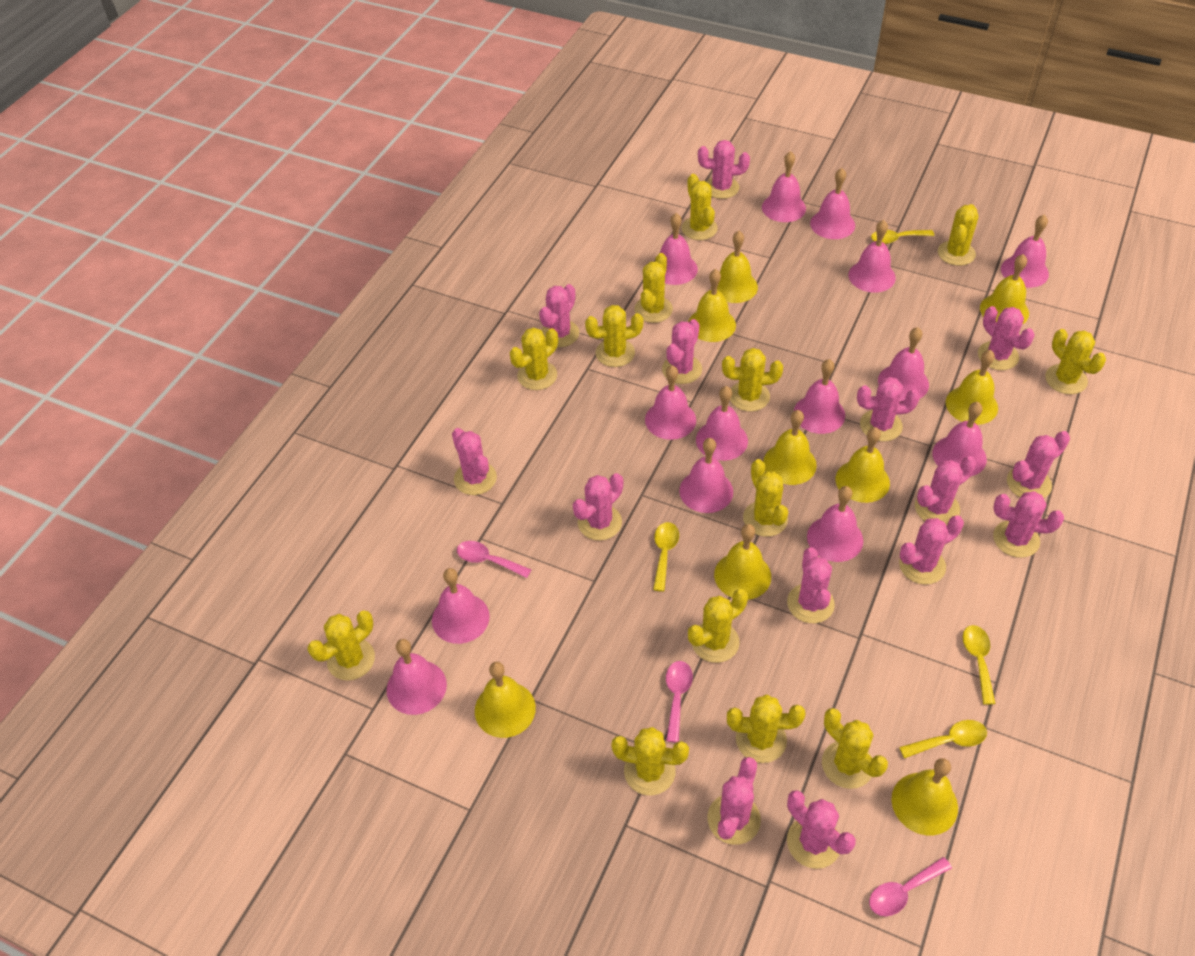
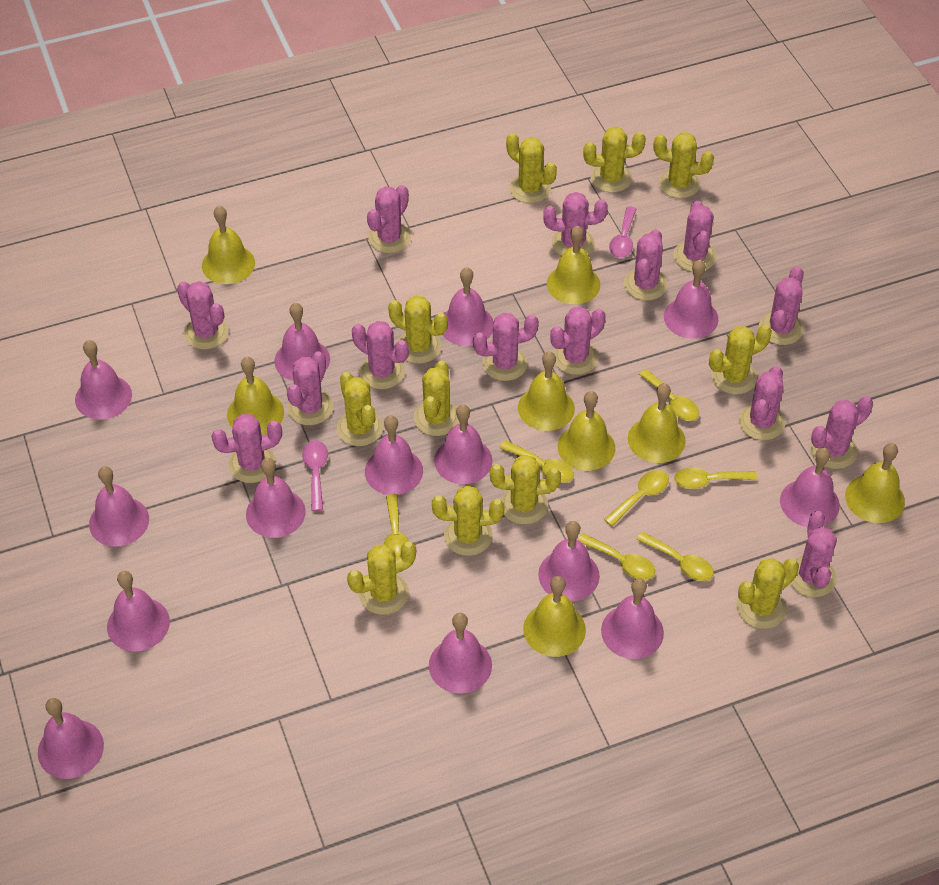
pink spoon: 3 -> 2
yellow bell: 9 -> 8
yellow cactus: 13 -> 11
yellow spoon: 4 -> 7

